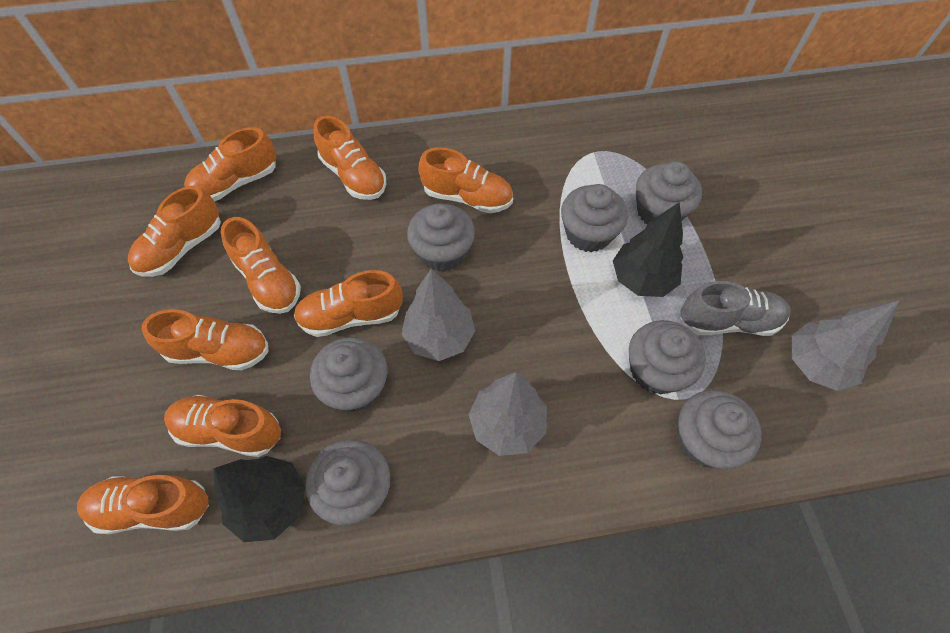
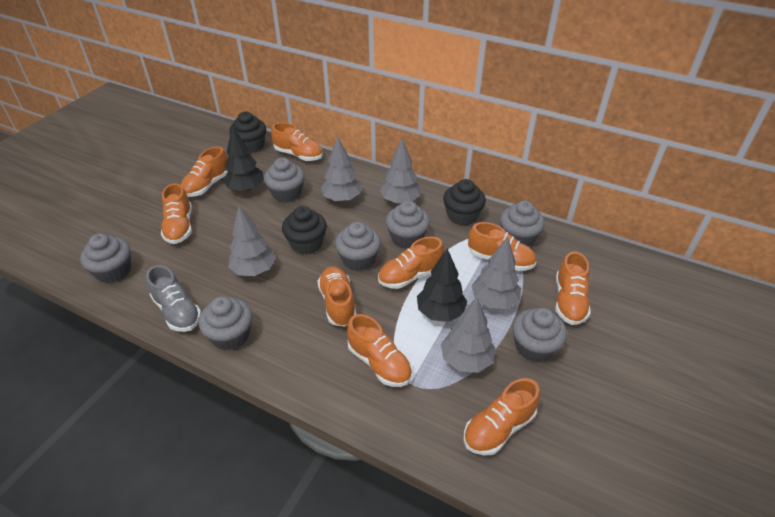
black cupcake: 0 -> 3
grey tree: 3 -> 5

